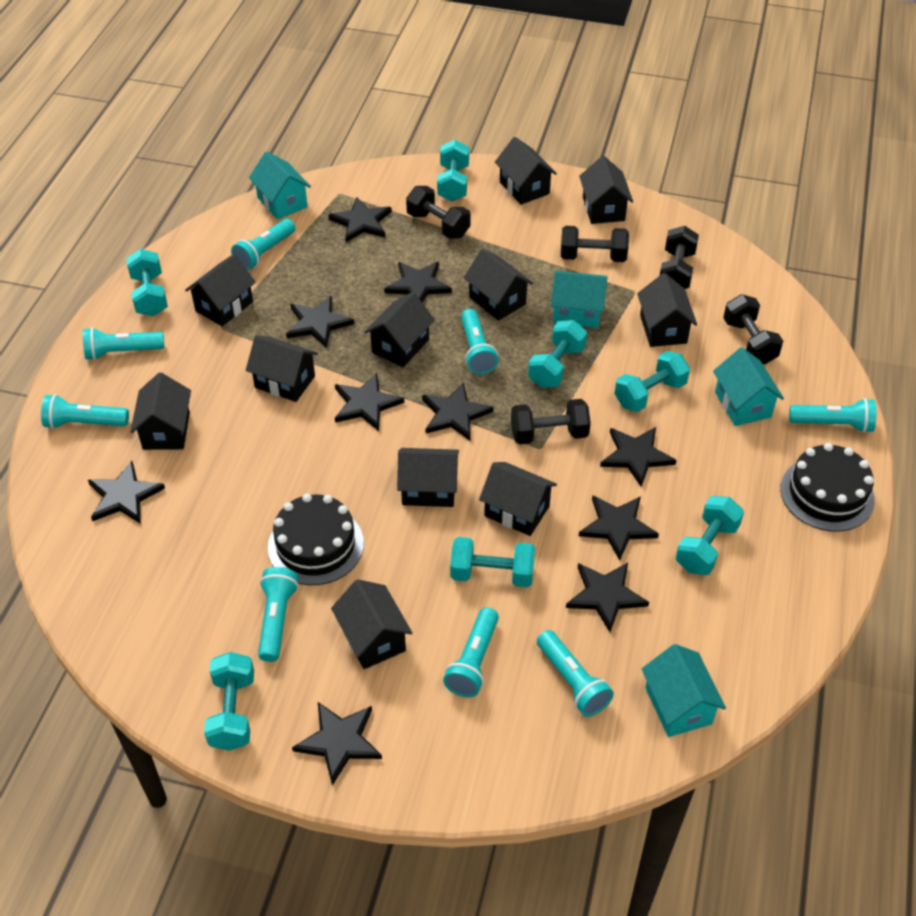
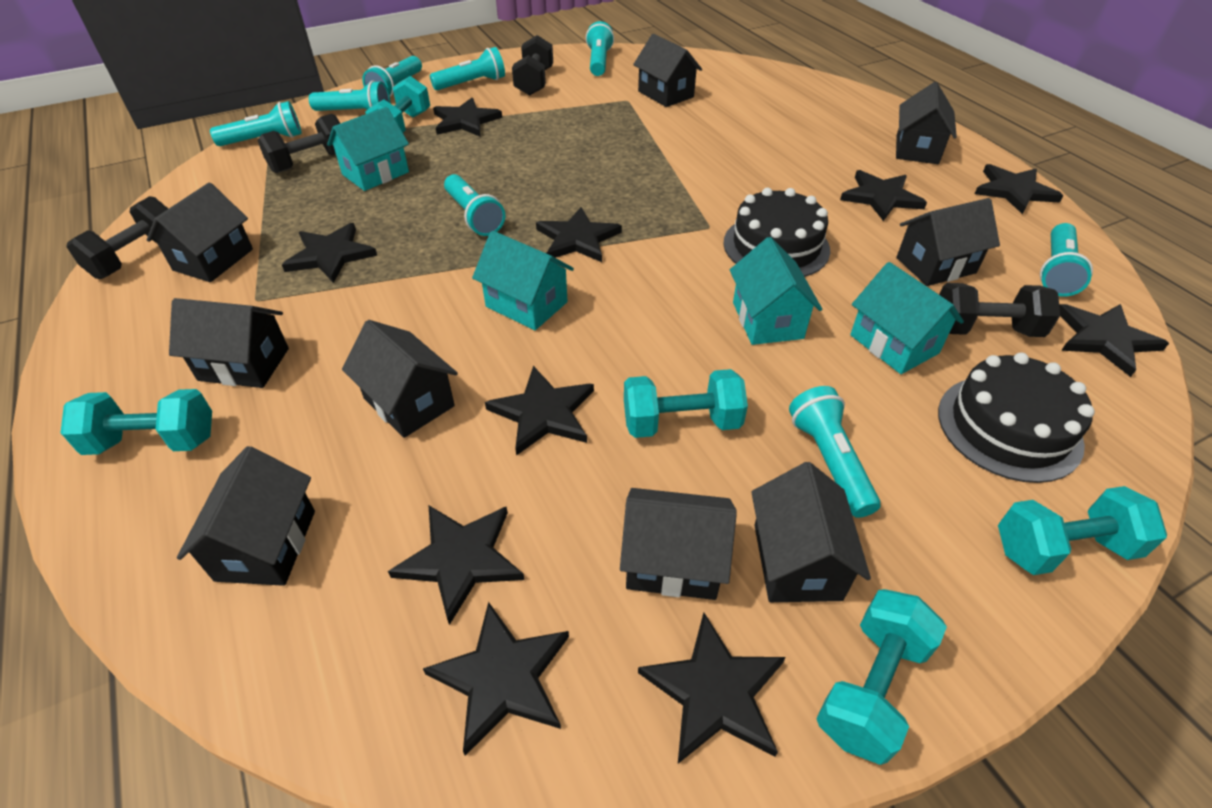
black dumbbell: 5 -> 4
black house: 11 -> 9
turquoise dumbbell: 7 -> 5

